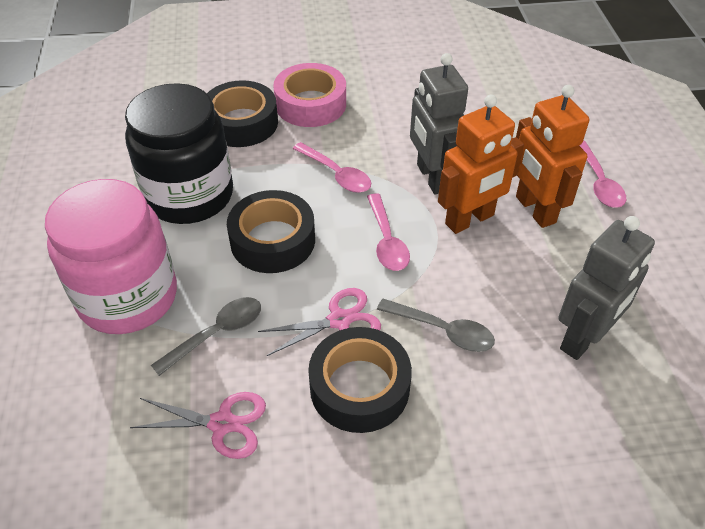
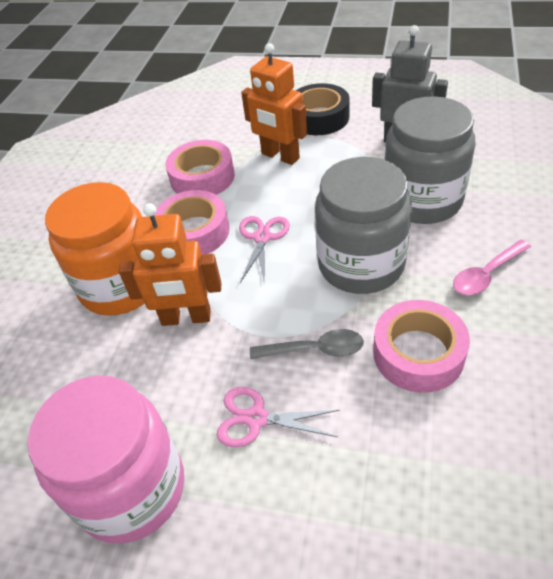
black jar: 1 -> 0
black tape: 3 -> 1
grey jar: 0 -> 2
grey robot: 2 -> 1
grey spoon: 2 -> 1
orange jar: 0 -> 1
pink spoon: 3 -> 1
pink tape: 1 -> 3

